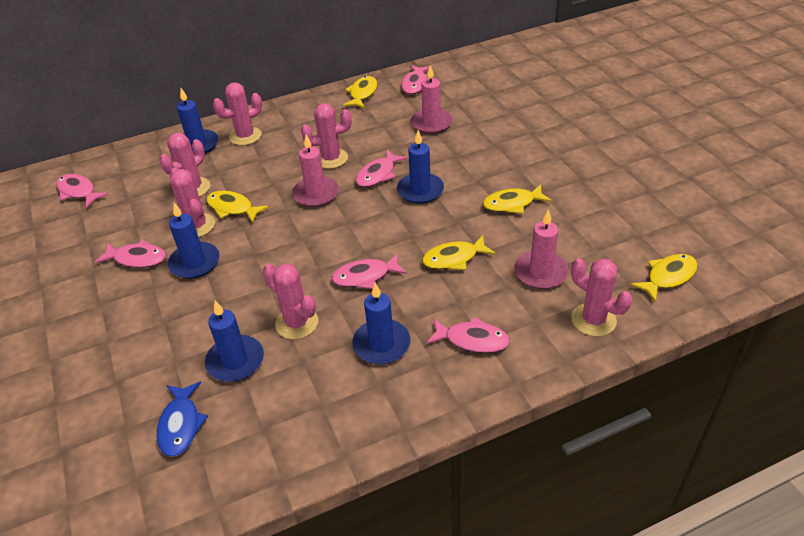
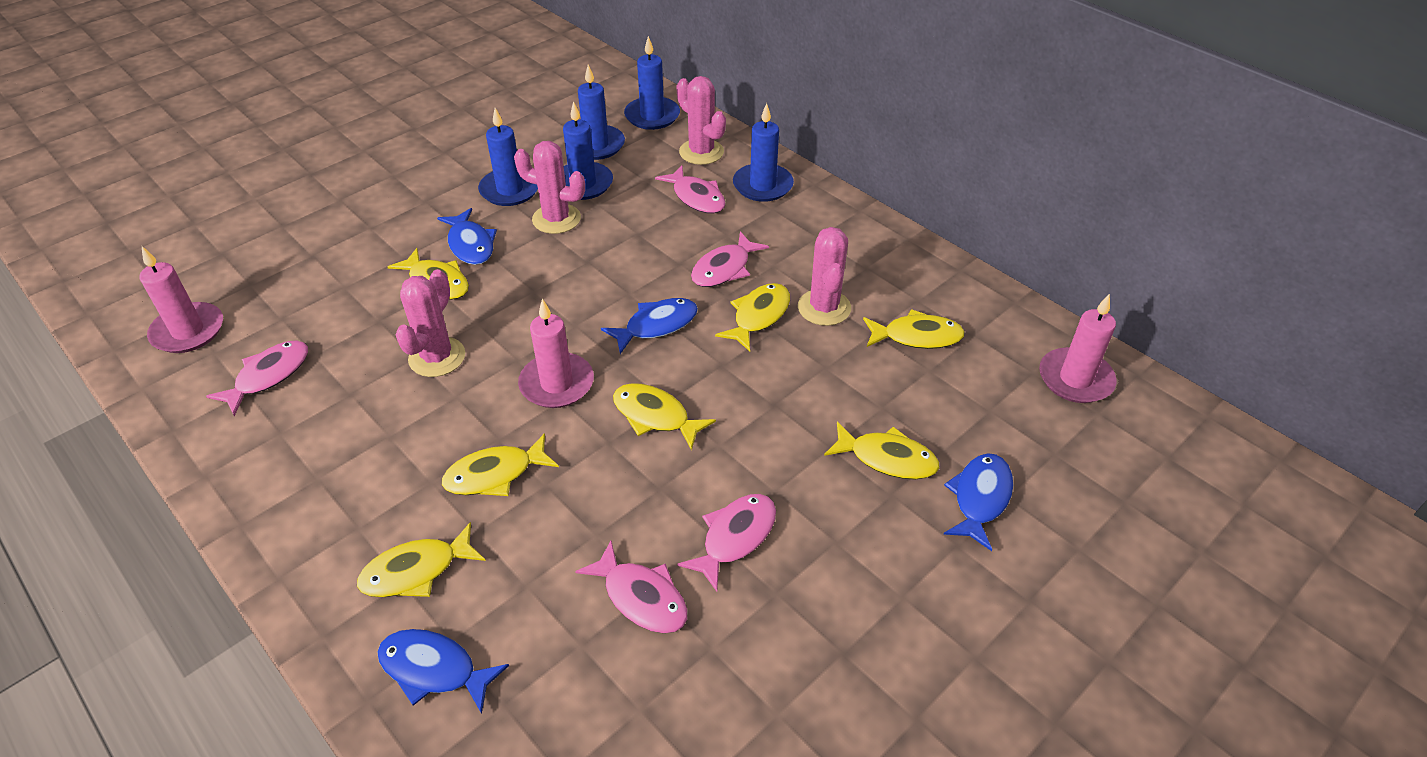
blue fish: 1 -> 4
pink cactus: 6 -> 4
pink fish: 6 -> 5
yellow fish: 5 -> 7

